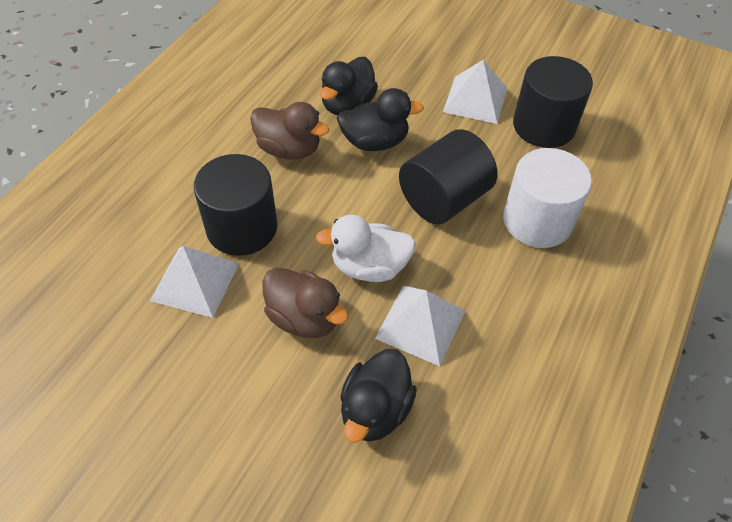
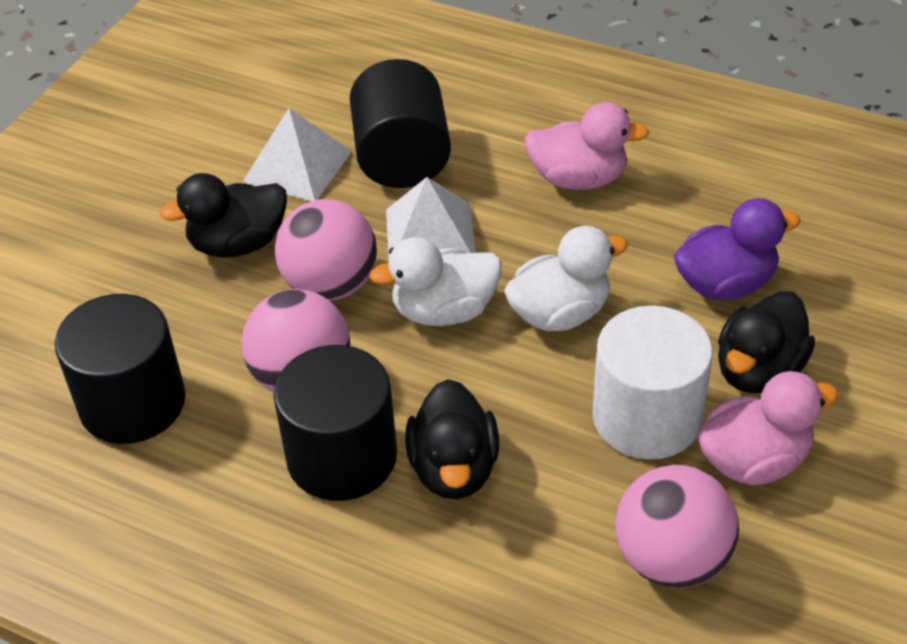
brown duck: 2 -> 0
pink ball: 0 -> 3
pink duck: 0 -> 2
purple duck: 0 -> 1
white duck: 1 -> 2
white pyramid: 3 -> 2

